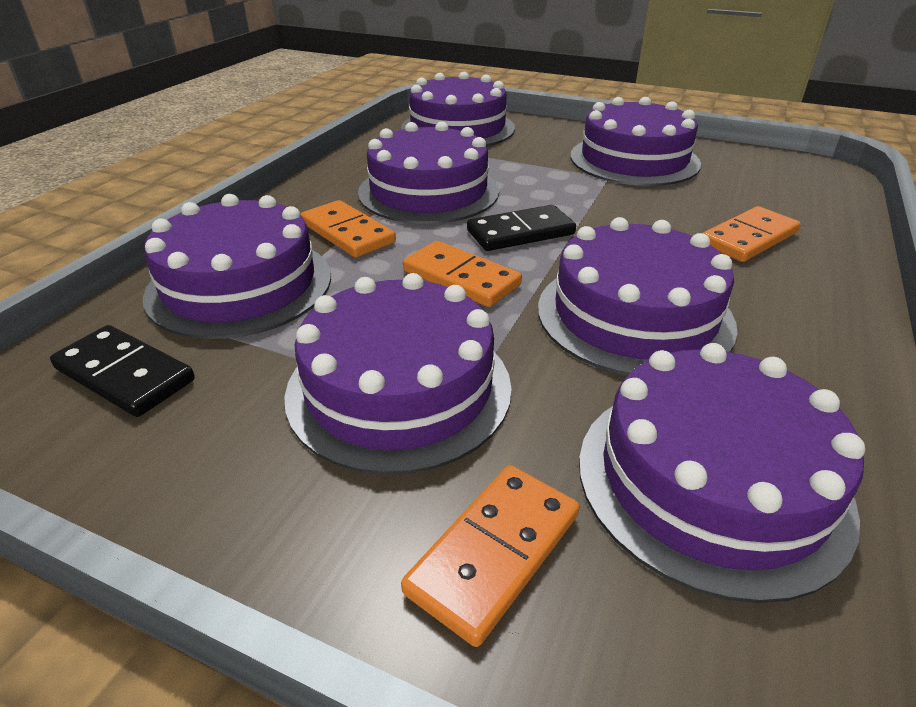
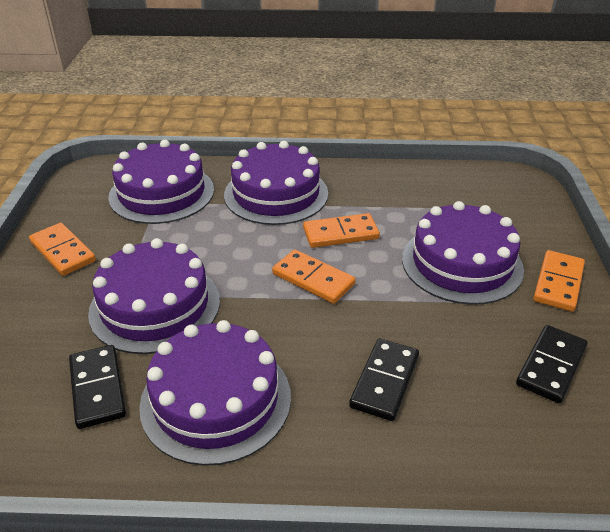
black domino: 2 -> 3
purple cake: 7 -> 5

